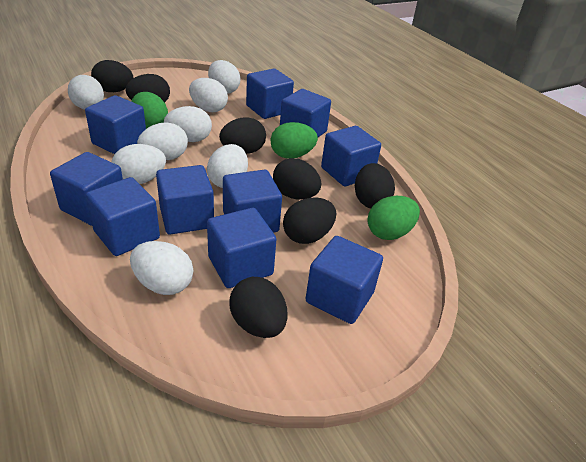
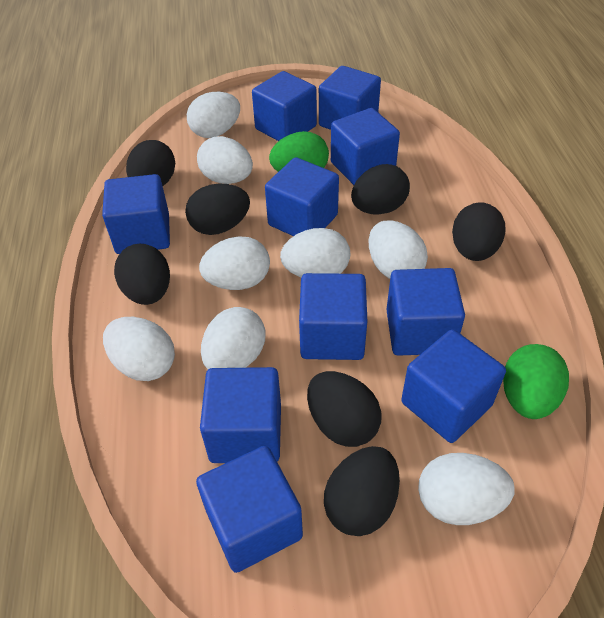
green egg: 3 -> 2

